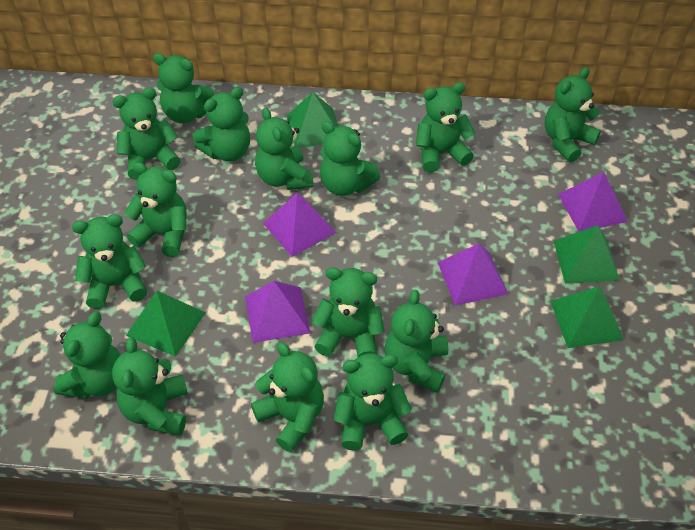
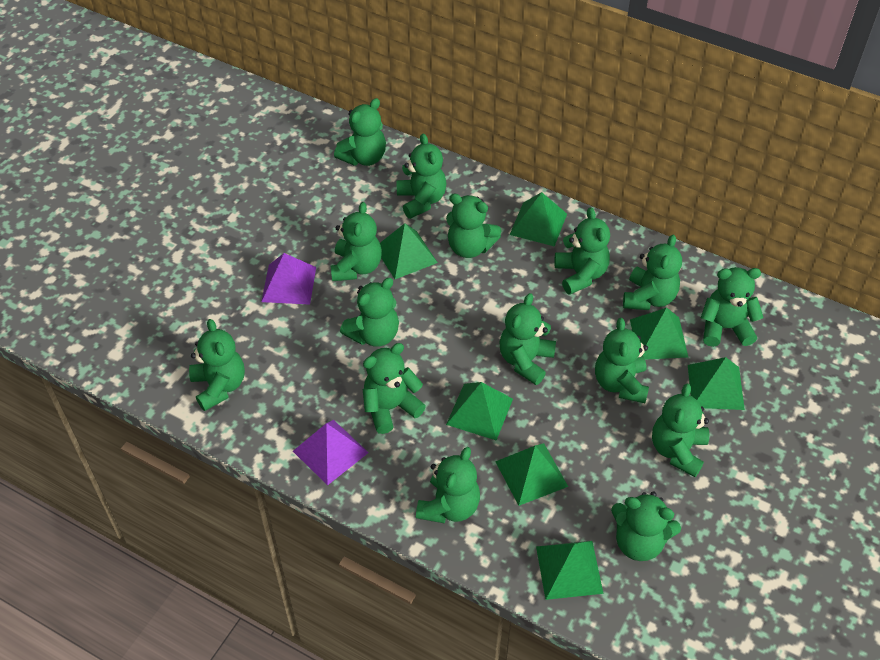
green pyramid: 4 -> 7
purple pyramid: 4 -> 2

